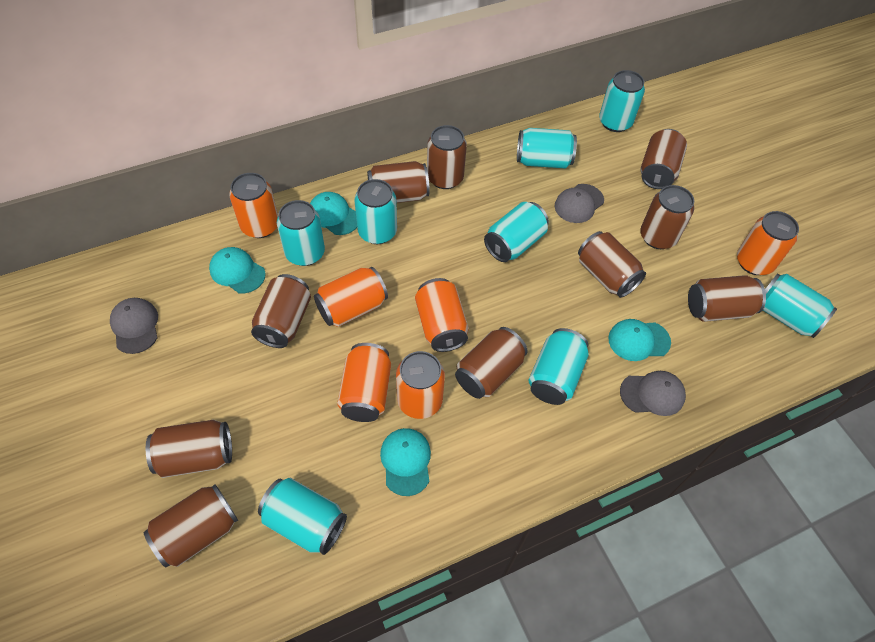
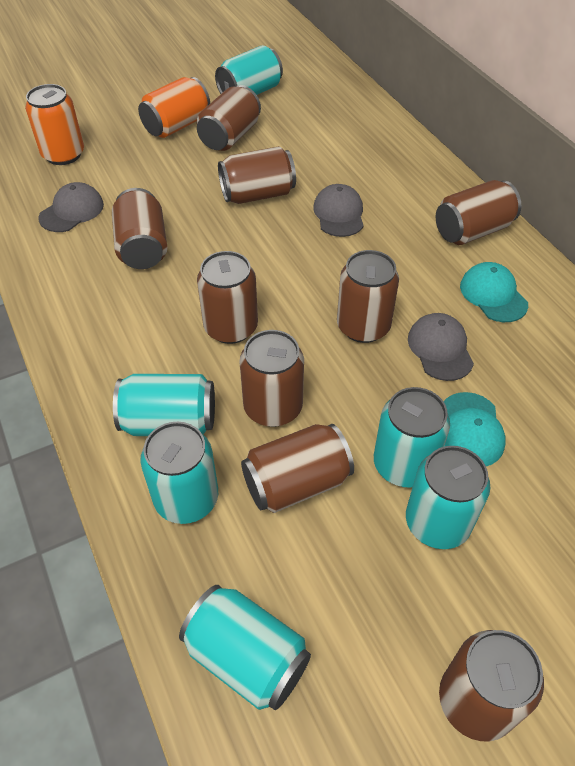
brown can: 10 -> 9
orange can: 6 -> 2
turquoise can: 8 -> 6
turquoise cap: 4 -> 2

